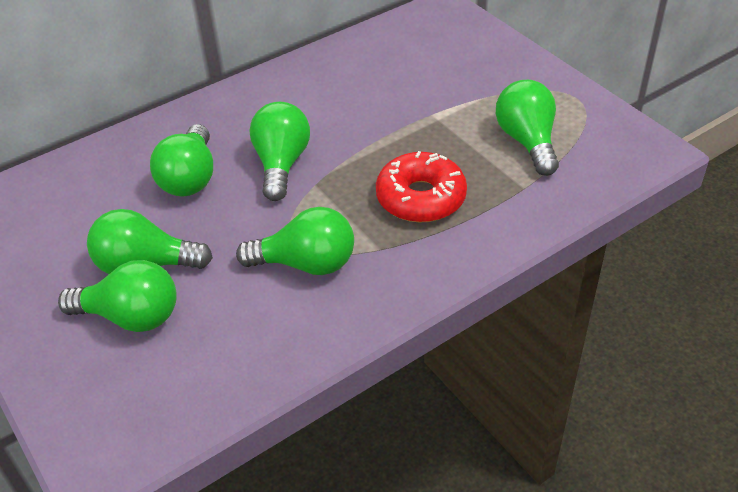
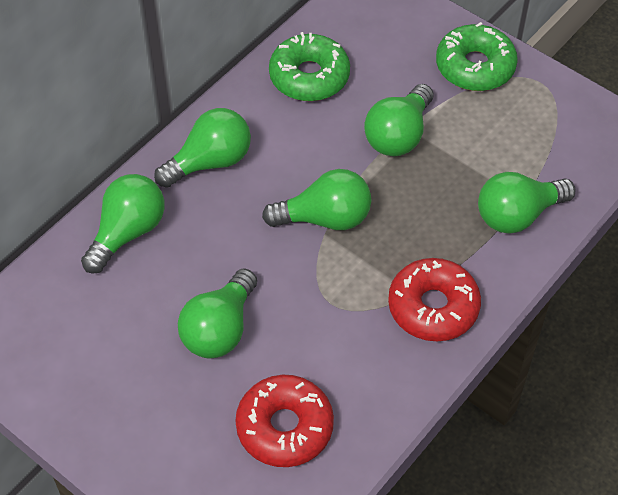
green donut: 0 -> 2
red donut: 1 -> 2

